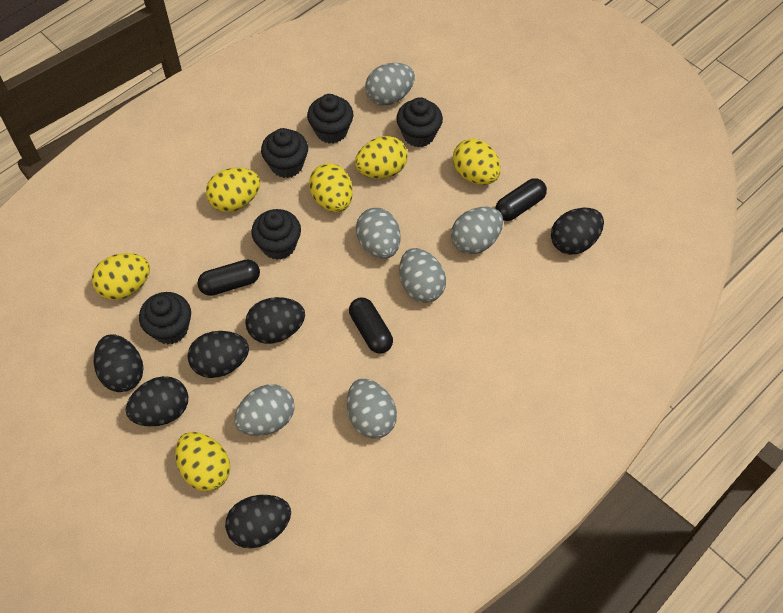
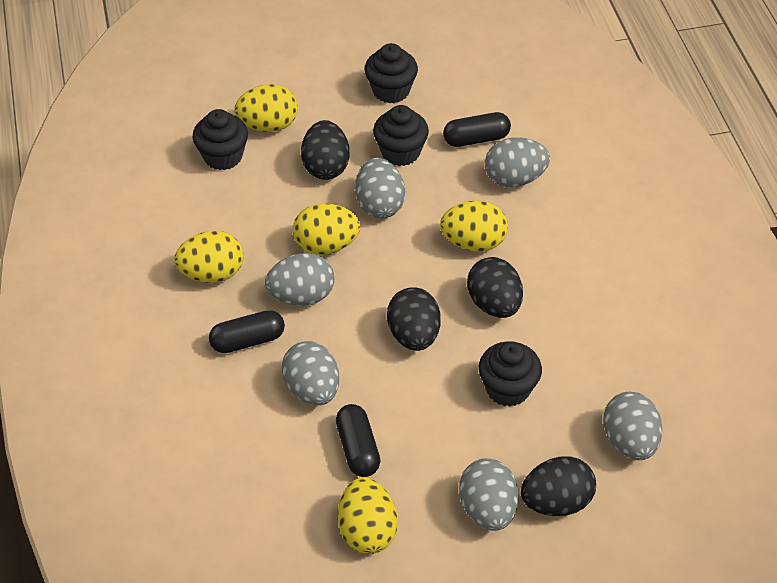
black cupcake: 5 -> 4
black egg: 6 -> 4
yellow egg: 6 -> 5

